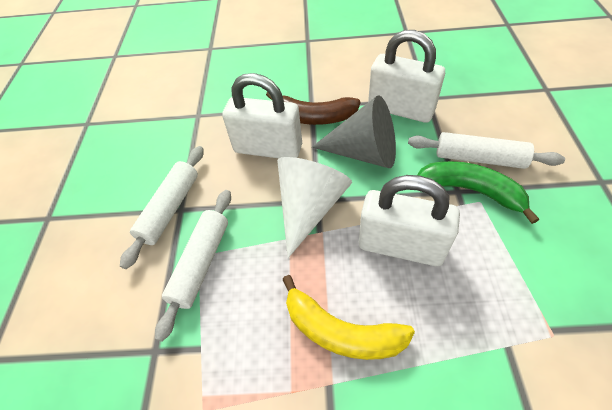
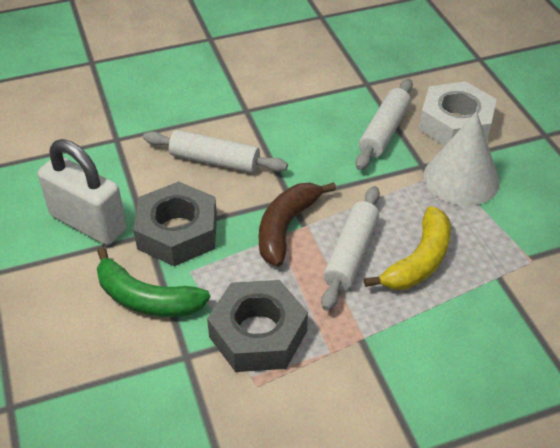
grey cone: 1 -> 0
grey nut: 0 -> 2
white nut: 0 -> 1
white padlock: 3 -> 1

